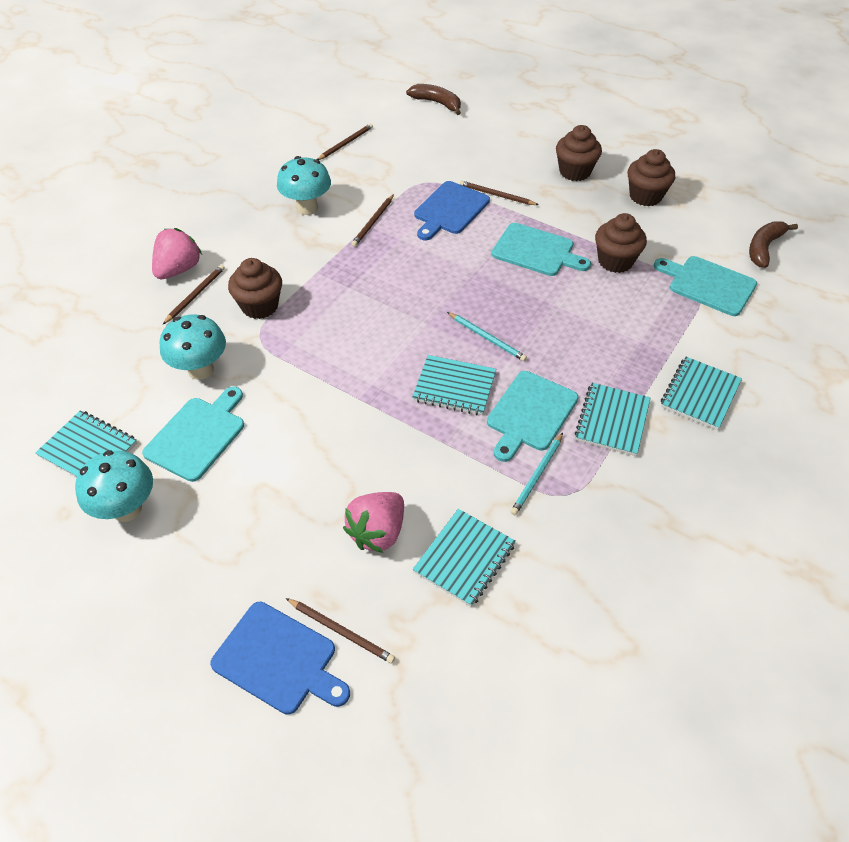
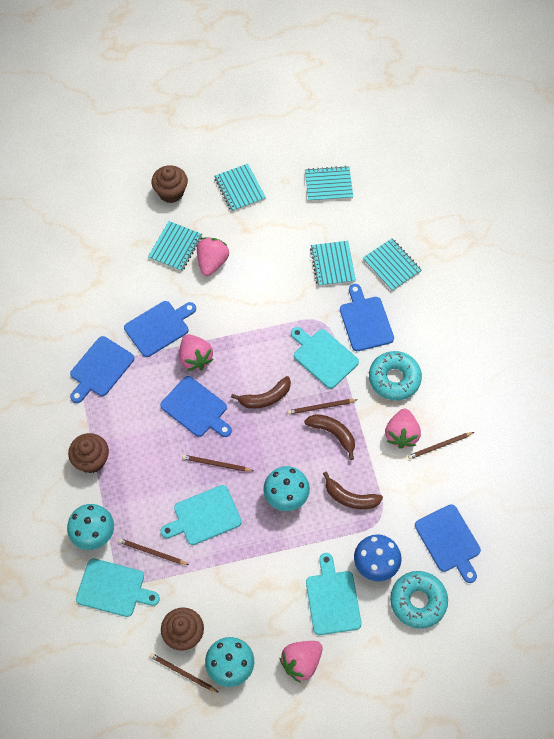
blue cutting board: 2 -> 5
blue mushroom: 0 -> 1
brown banana: 2 -> 3
brown cupcake: 4 -> 3
pink strawberry: 2 -> 4
turquoise donut: 0 -> 2
turquoise pencil: 2 -> 0

